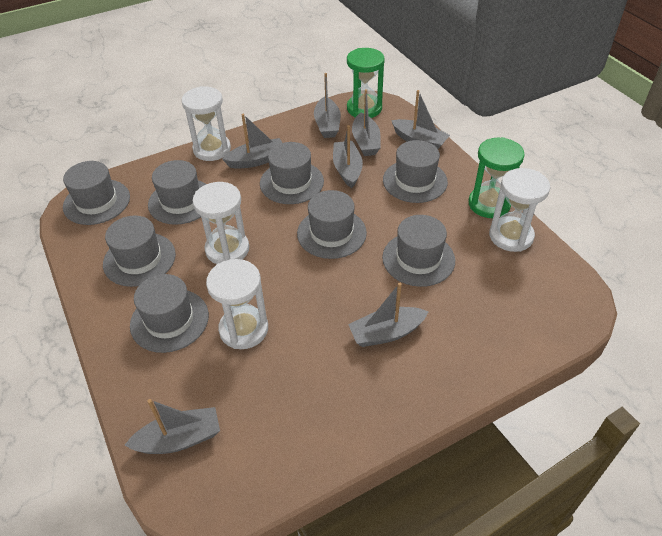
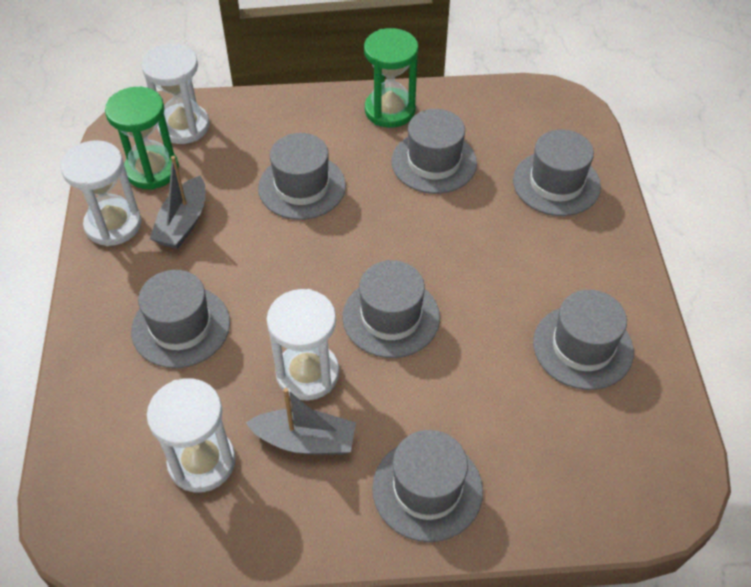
grey boat: 7 -> 2
grey hat: 8 -> 7

